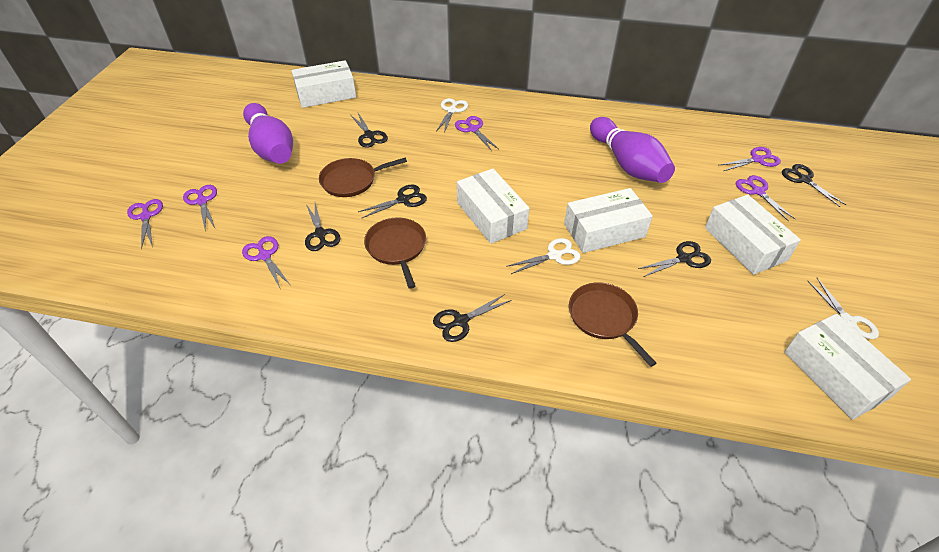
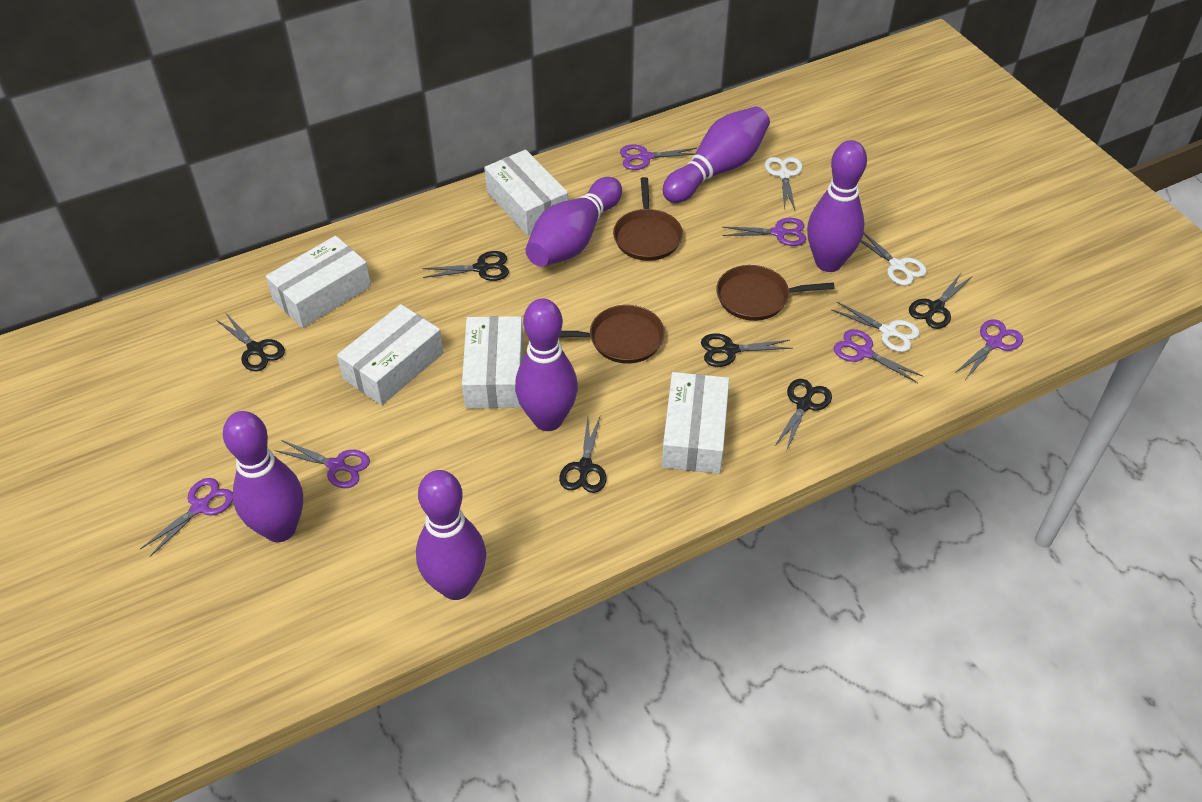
purple bowling pin: 2 -> 6

